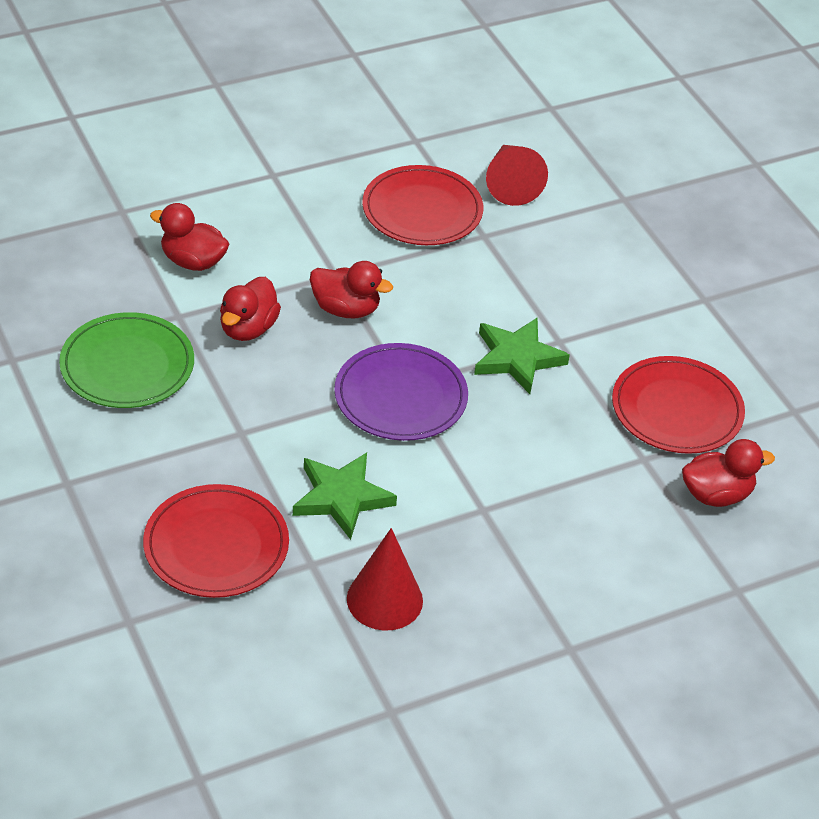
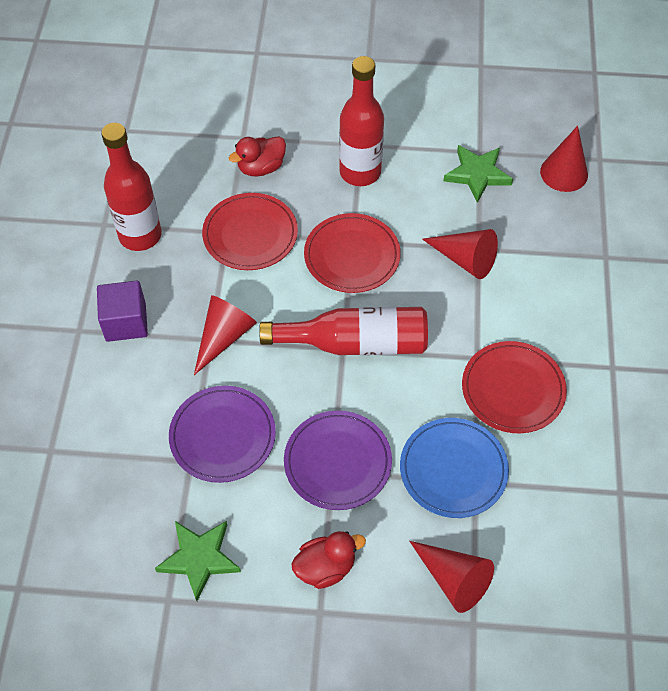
blue plate: 0 -> 1
green plate: 1 -> 0
purple cube: 0 -> 1
purple plate: 1 -> 2
red bottle: 0 -> 3
red cone: 2 -> 4
red duck: 4 -> 2

